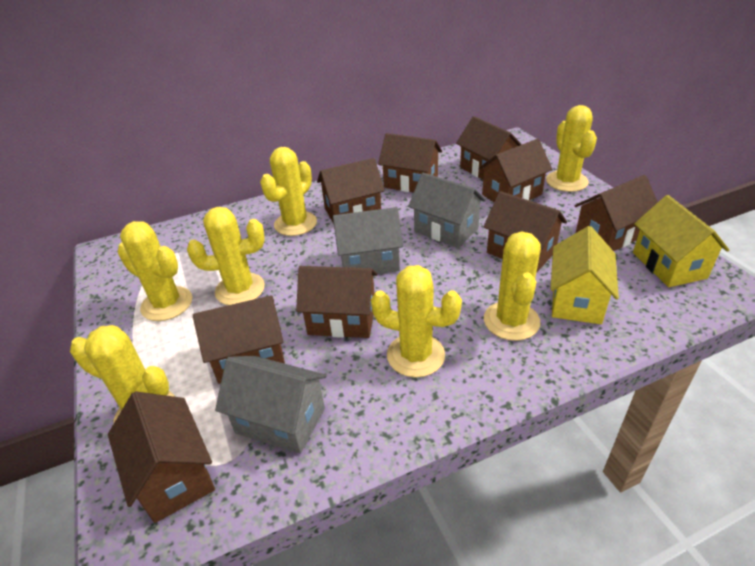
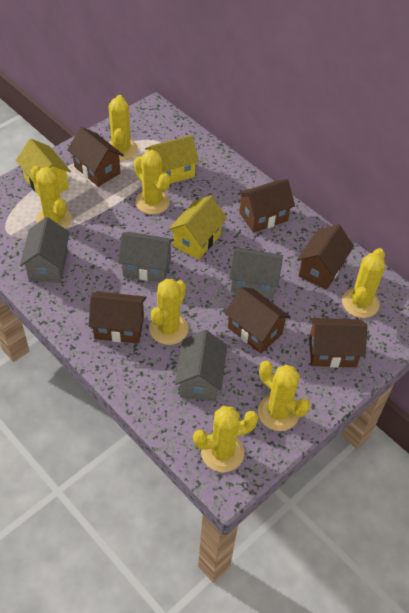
brown house: 9 -> 6
grey house: 3 -> 4
yellow house: 2 -> 3

